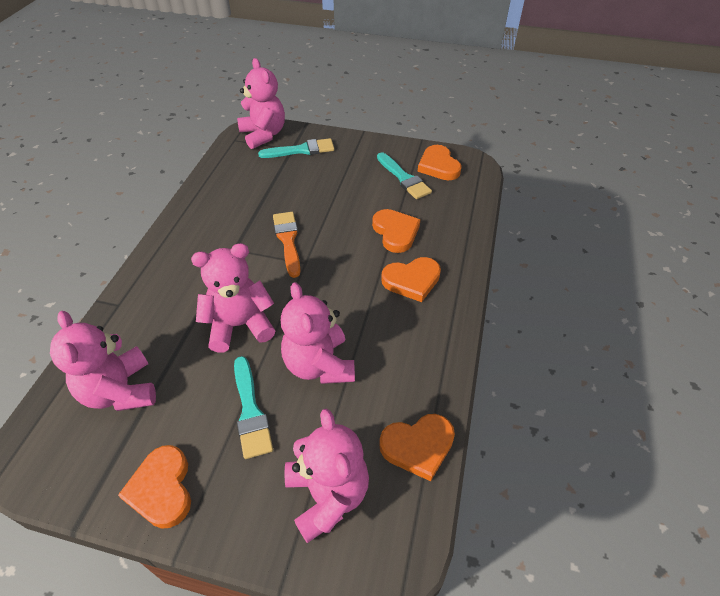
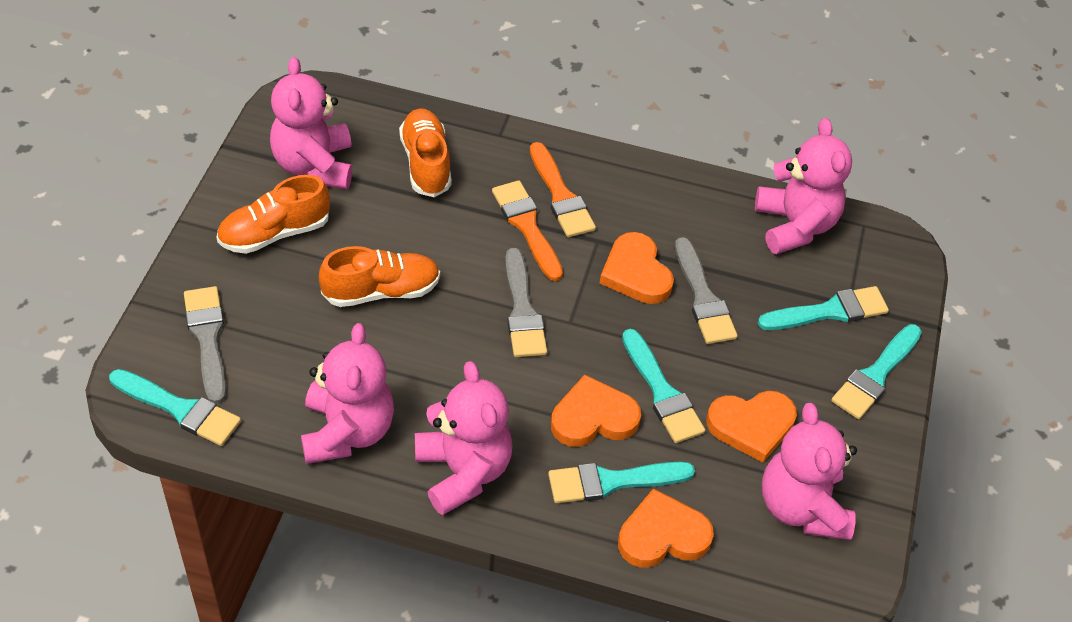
grey brush: 0 -> 3
orange brush: 1 -> 2
orange heart: 5 -> 4
orange shoe: 0 -> 3
turquoise brush: 3 -> 5

